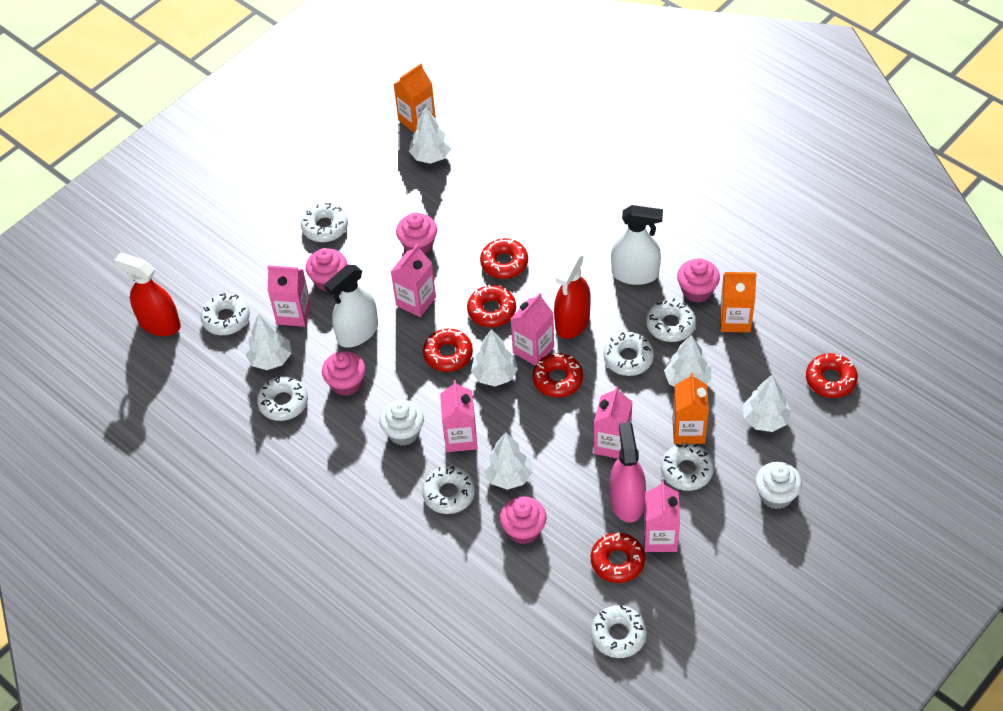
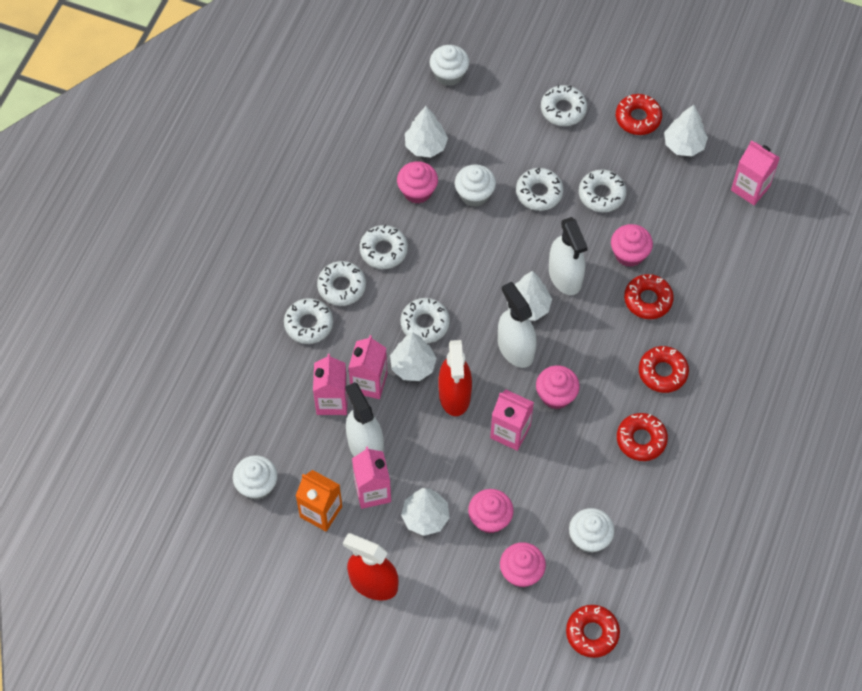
orange carton: 3 -> 1
pink carton: 6 -> 5
pink spray bottle: 1 -> 0
red donut: 6 -> 5
white cupcake: 2 -> 4
white donut: 8 -> 7
white spray bottle: 2 -> 3
white tree: 6 -> 5

